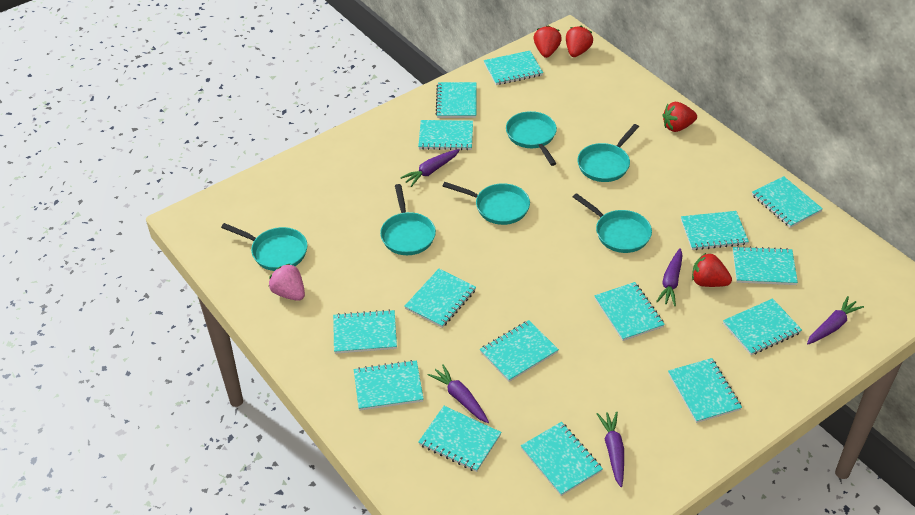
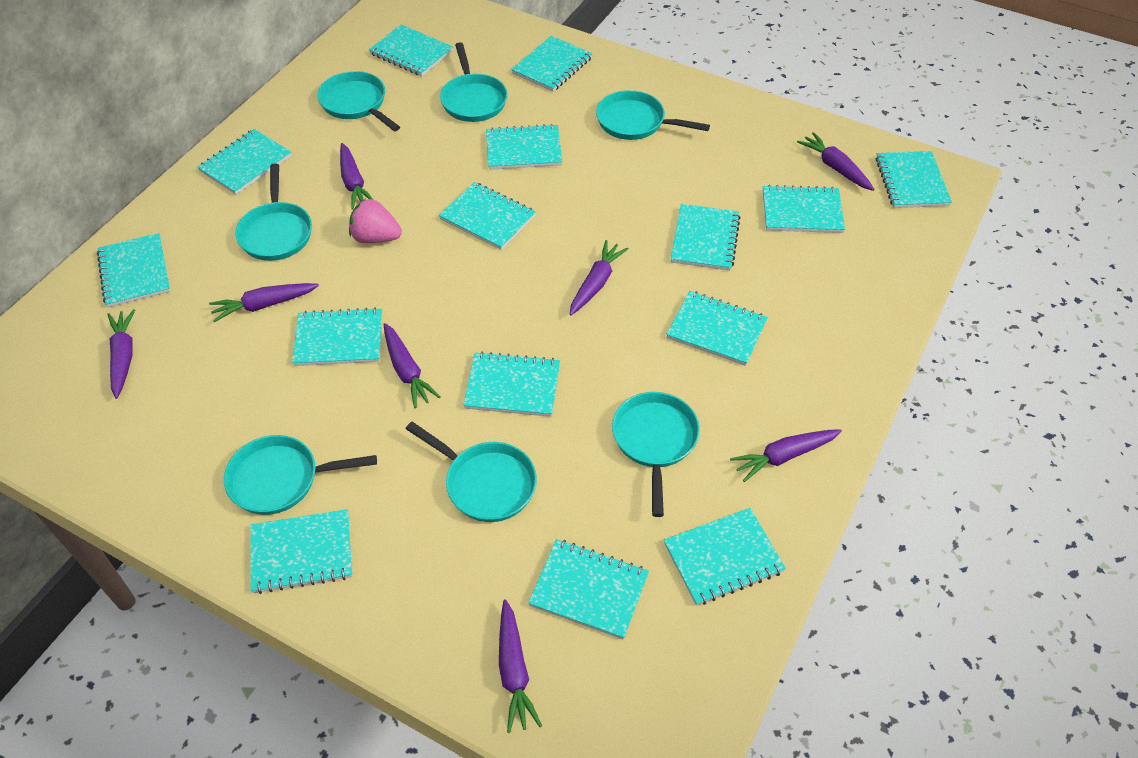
purple carrot: 5 -> 8
red strawberry: 4 -> 0
turquoise pan: 6 -> 7

